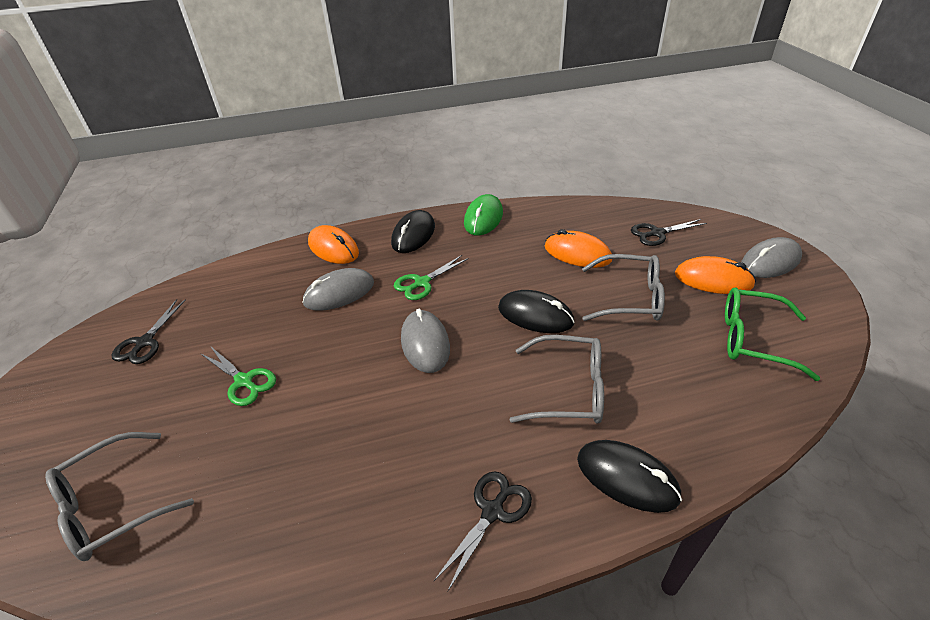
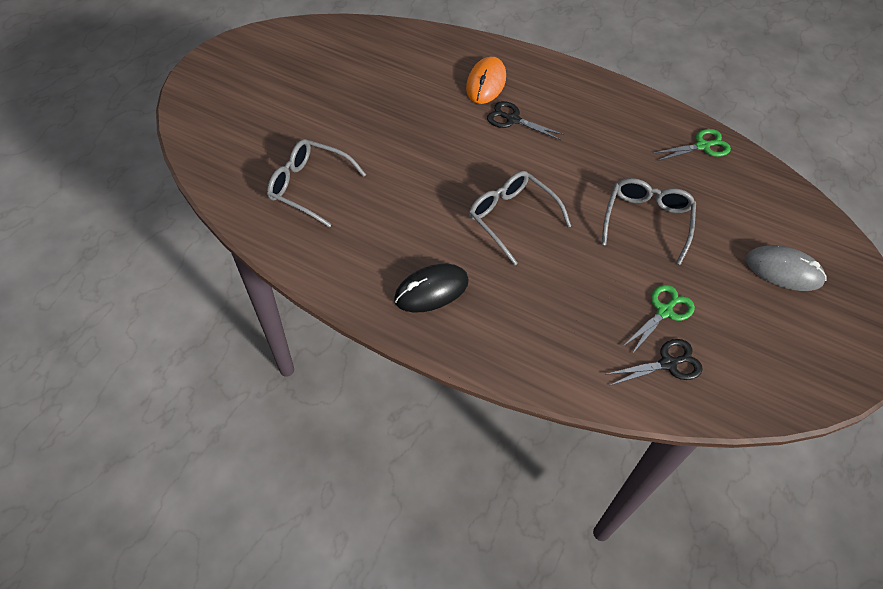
black mouse: 3 -> 1
black scissors: 3 -> 2
green glasses: 1 -> 0
green mouse: 1 -> 0
grey mouse: 3 -> 1
orange mouse: 3 -> 1

